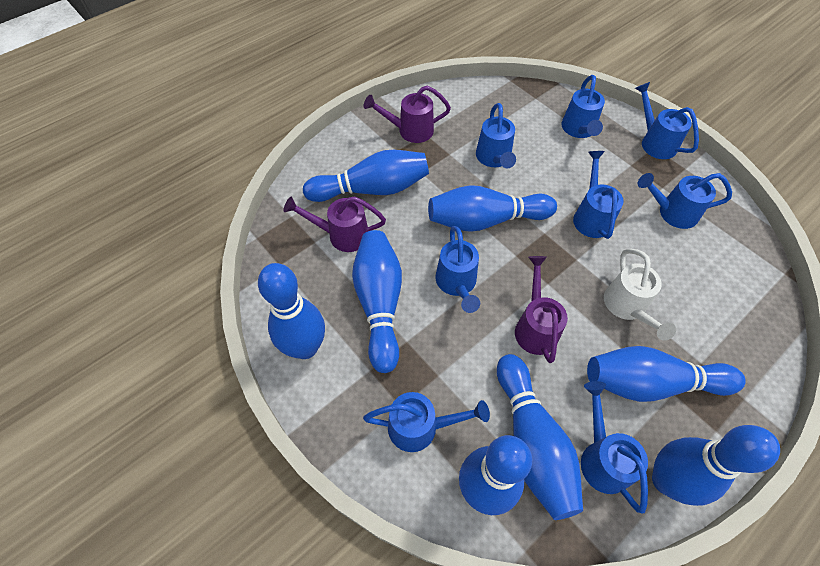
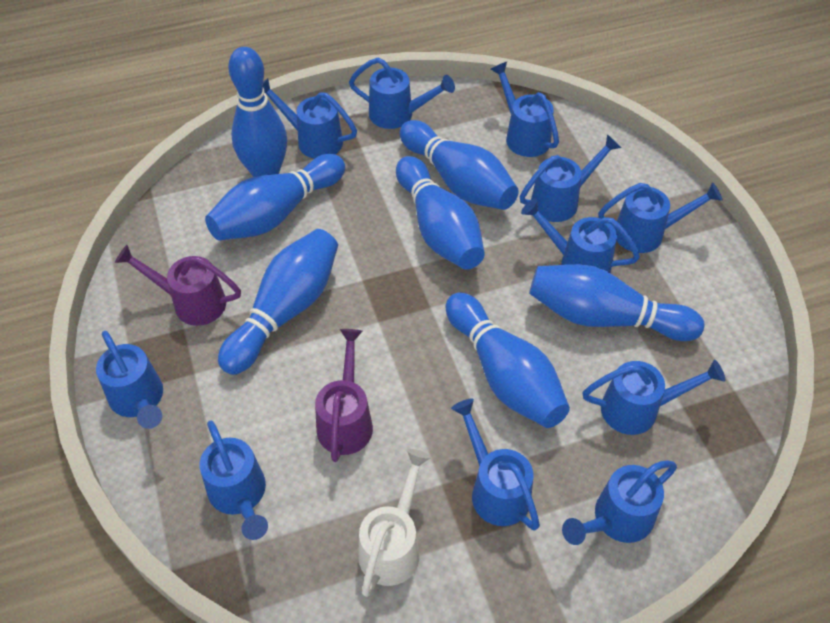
blue bowling pin: 8 -> 7
blue watering can: 8 -> 11
purple watering can: 3 -> 2

